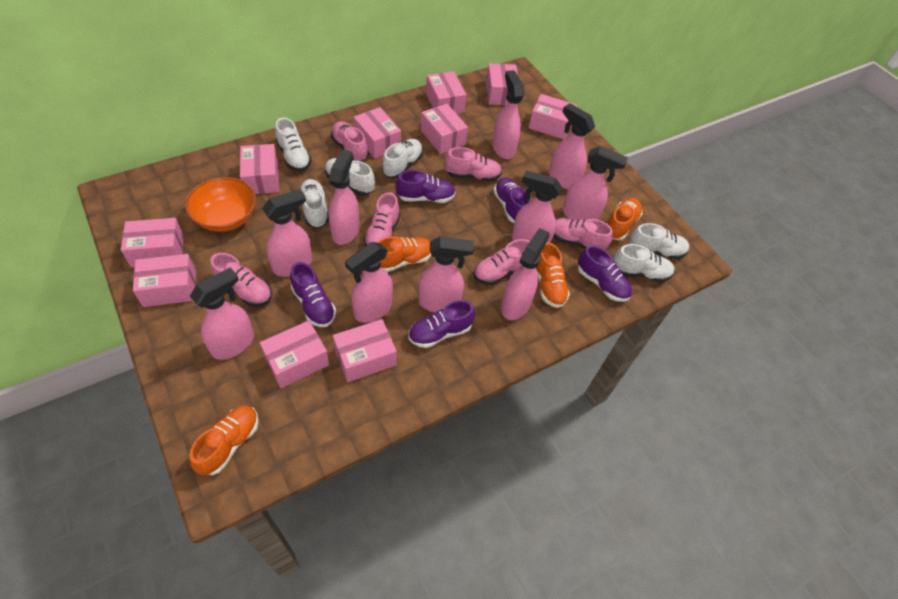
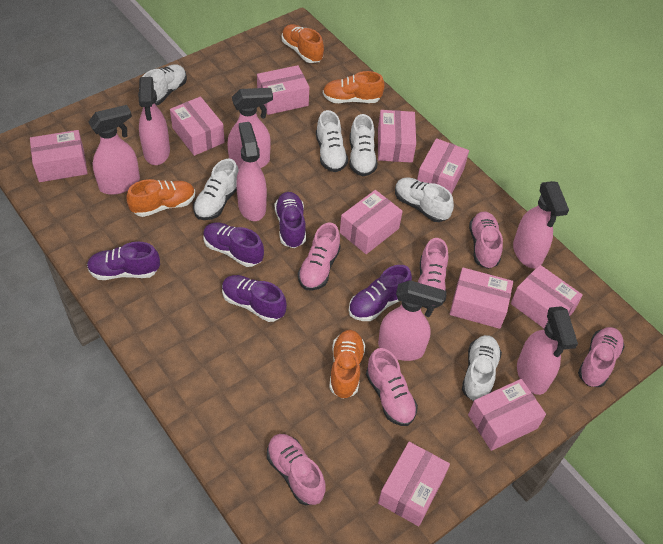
orange bowl: 1 -> 0
pink spray bottle: 10 -> 7

